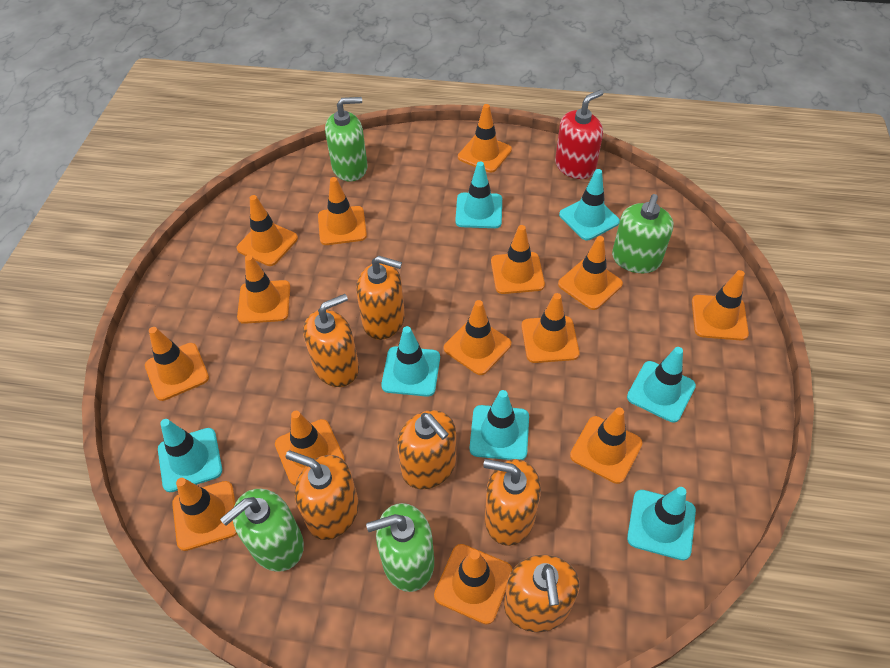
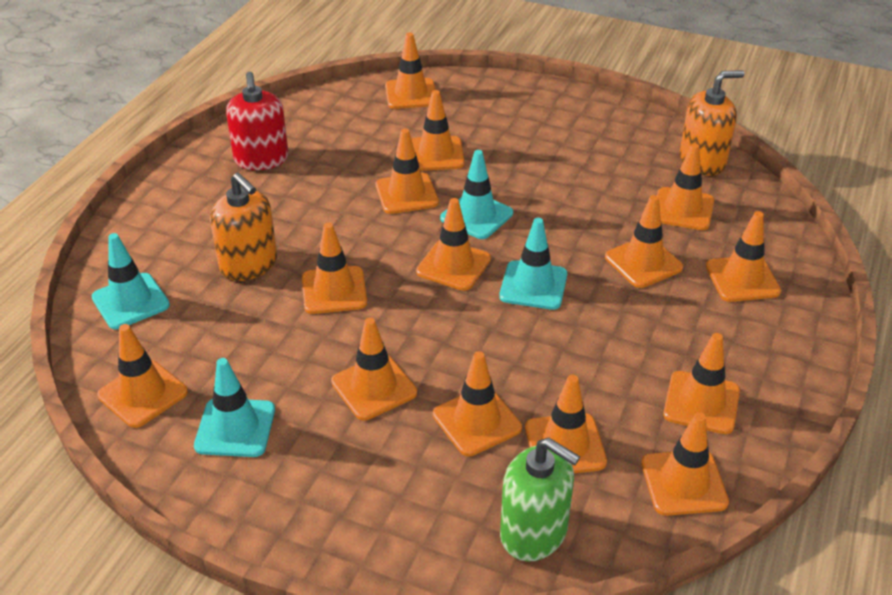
green soap dispenser: 4 -> 1
orange soap dispenser: 6 -> 2
turquoise traffic cone: 7 -> 4

